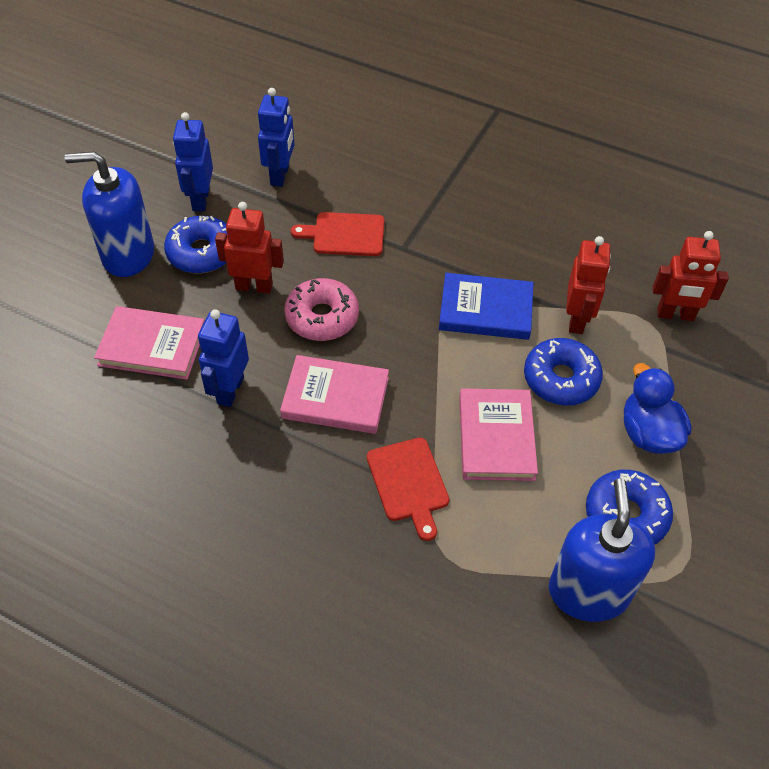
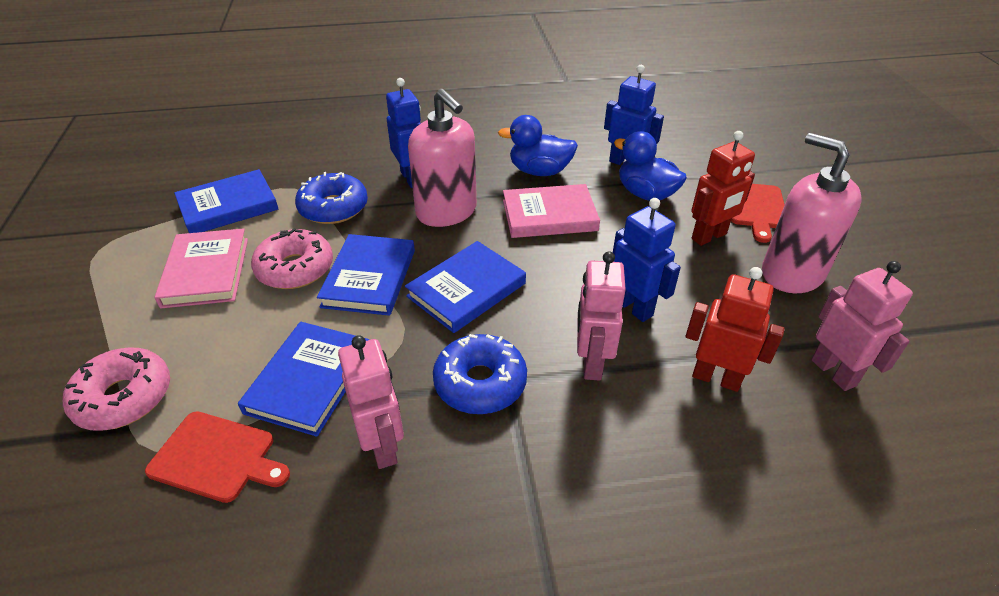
blue book: 1 -> 4
blue donut: 3 -> 2
blue duck: 1 -> 2
blue soap dispenser: 2 -> 0
pink book: 3 -> 2
pink donut: 1 -> 2
pink robot: 0 -> 3
pink soap dispenser: 0 -> 2
red robot: 3 -> 2

